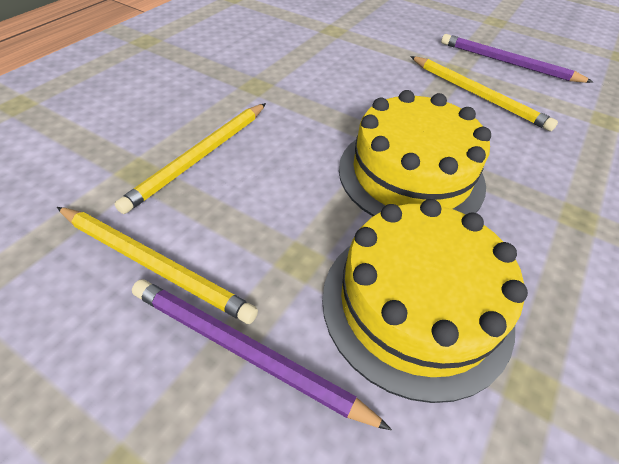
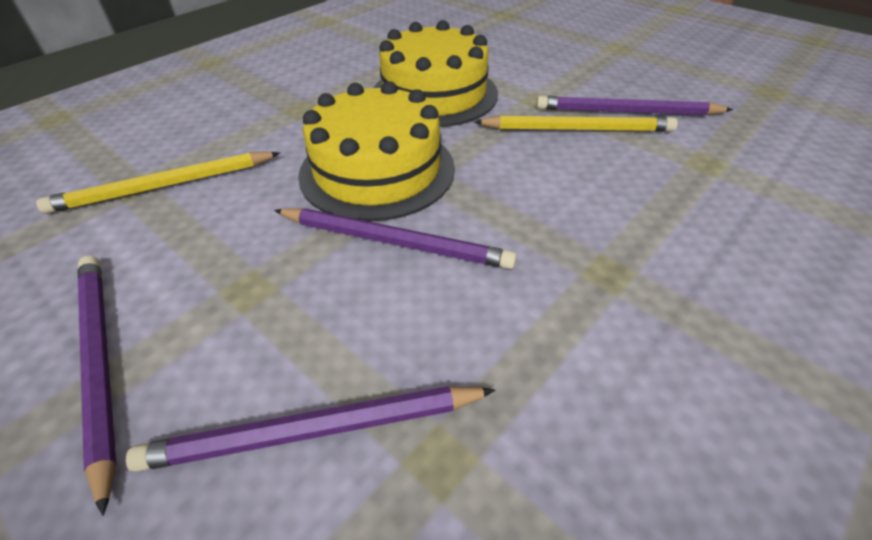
purple pencil: 2 -> 4
yellow pencil: 3 -> 2

